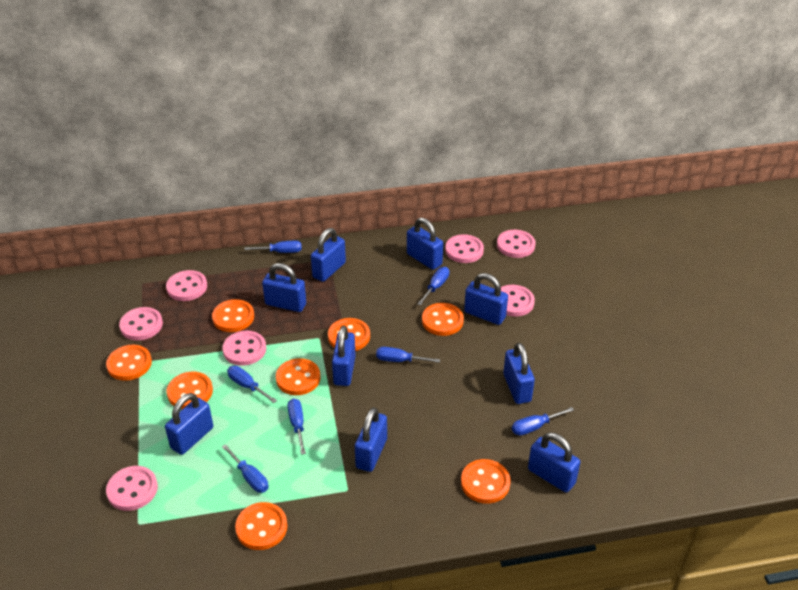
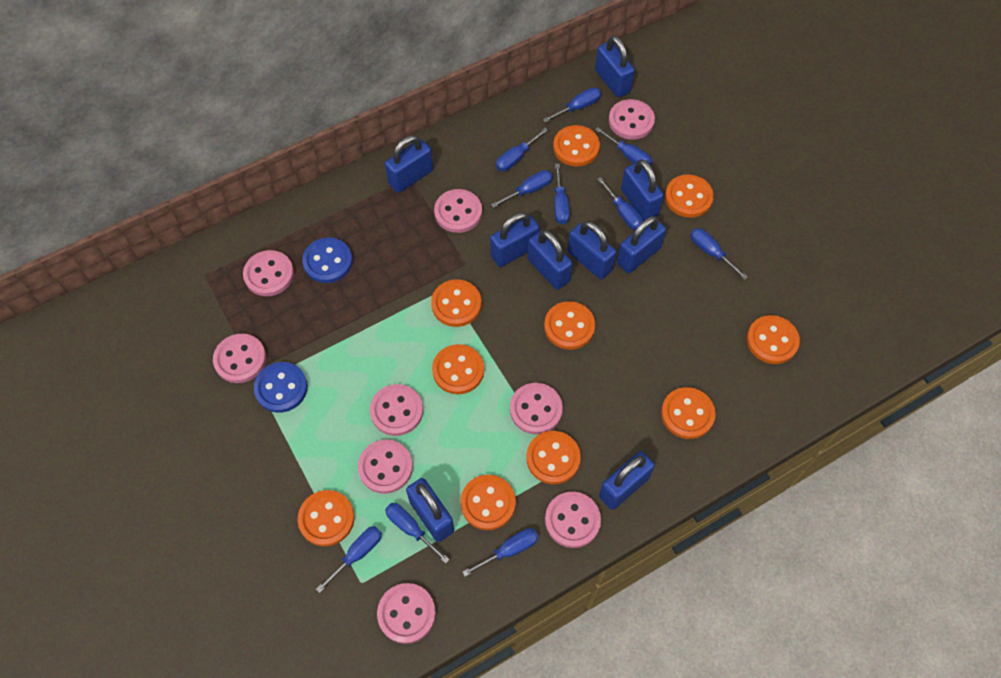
blue button: 0 -> 2
blue screwdriver: 7 -> 10
orange button: 8 -> 10
pink button: 7 -> 9

